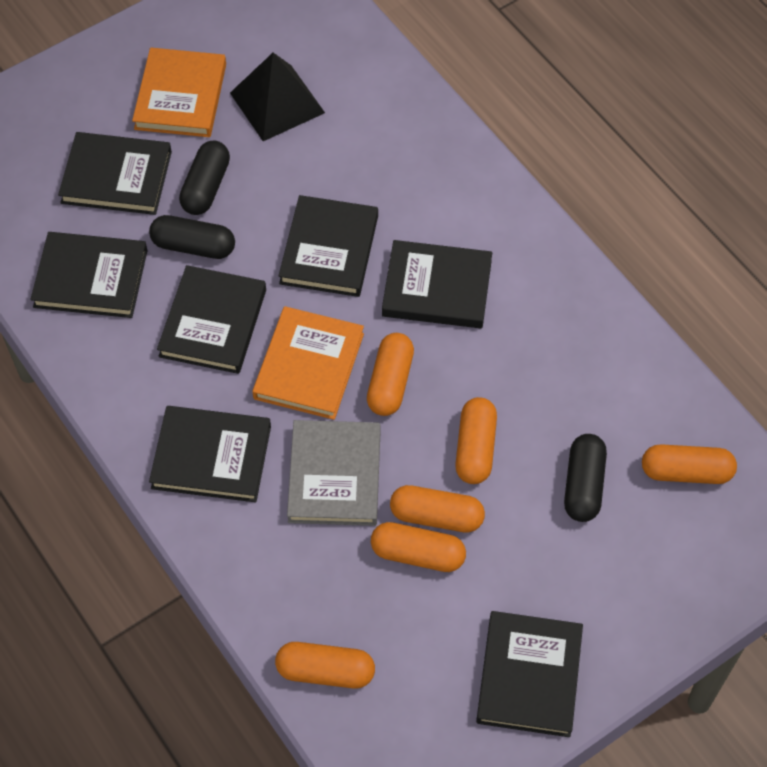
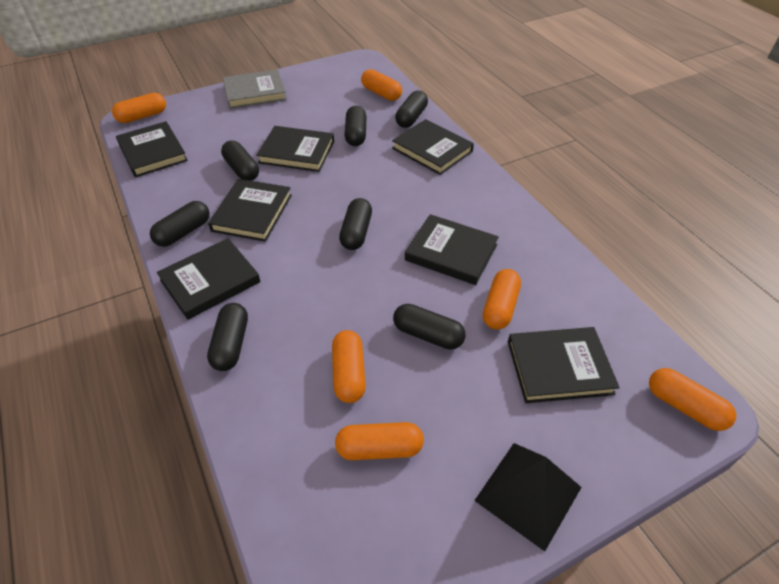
black capsule: 3 -> 7
orange book: 2 -> 0

